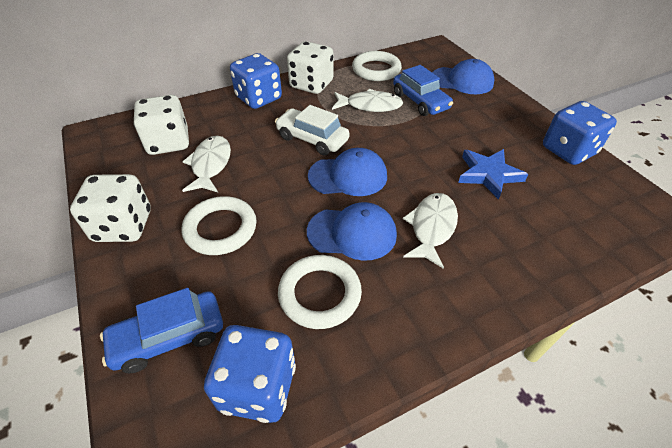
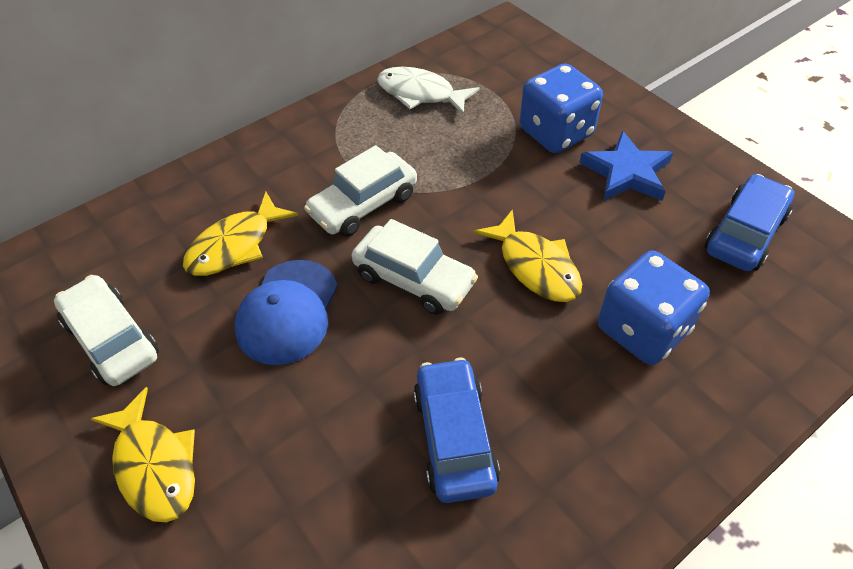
blue cap: 3 -> 1
blue dice: 3 -> 2
white car: 1 -> 3
white dice: 3 -> 0
white fish: 3 -> 1
white ring: 3 -> 0
yellow fish: 0 -> 3

